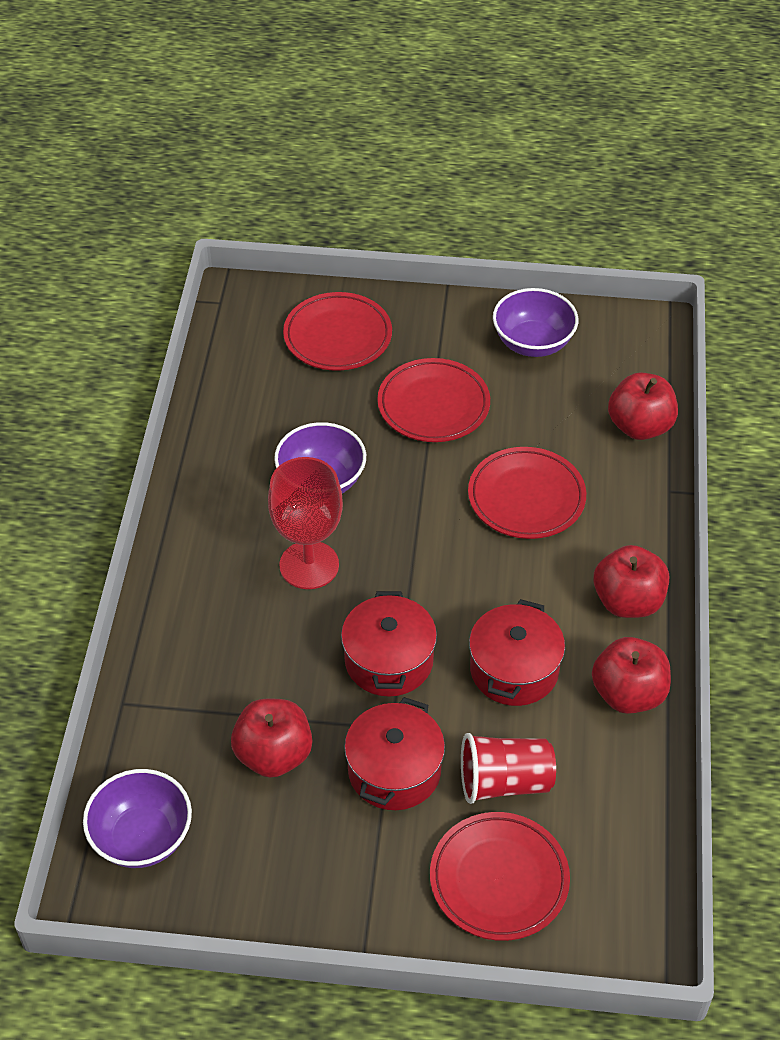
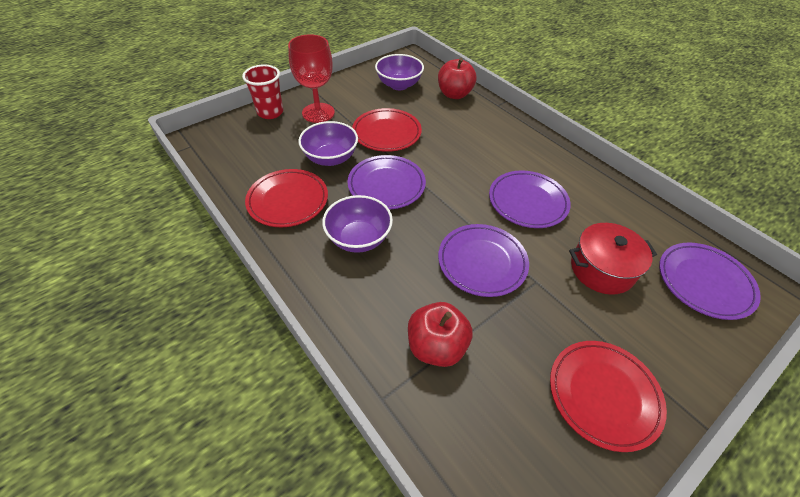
purple plate: 0 -> 4
red apple: 4 -> 2
red plate: 4 -> 3
red pot: 3 -> 1

